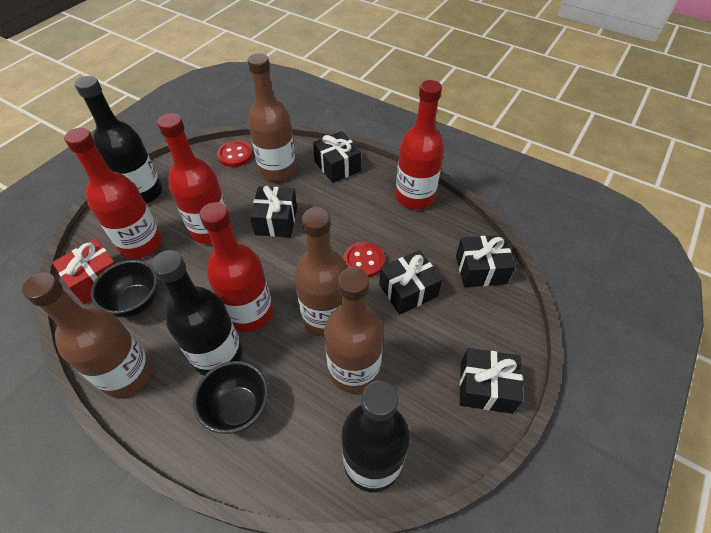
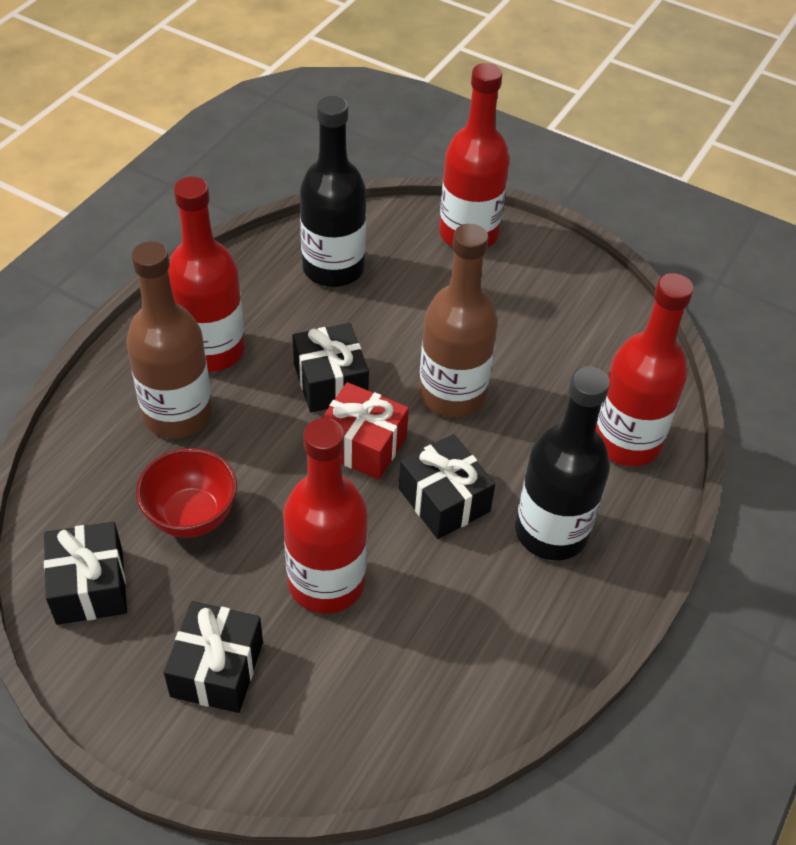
black bottle: 3 -> 2
black bowl: 2 -> 0
black gift: 5 -> 4
brown bottle: 4 -> 2
red bowl: 0 -> 1
red button: 2 -> 0

